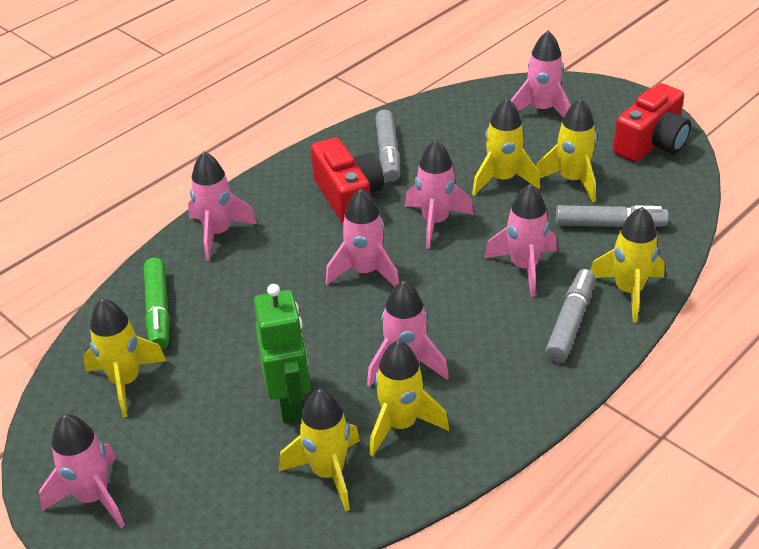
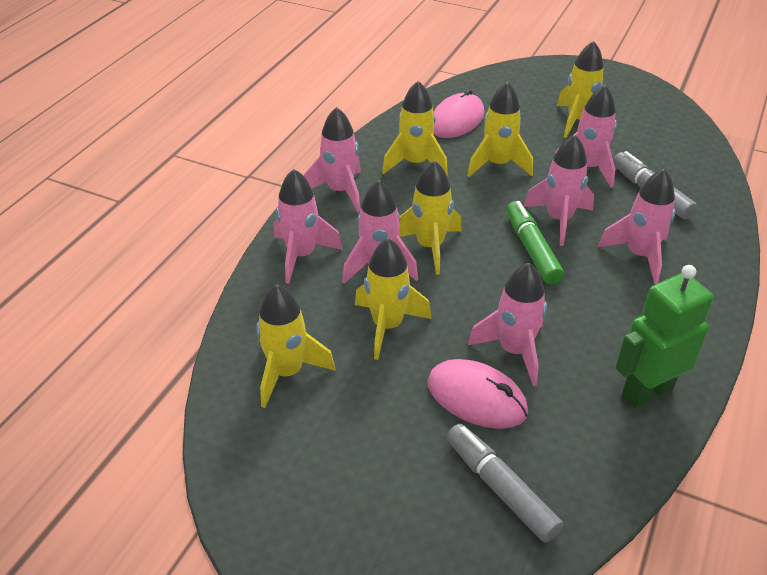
grey marker: 3 -> 2
pink mouse: 0 -> 2
red camera: 2 -> 0

